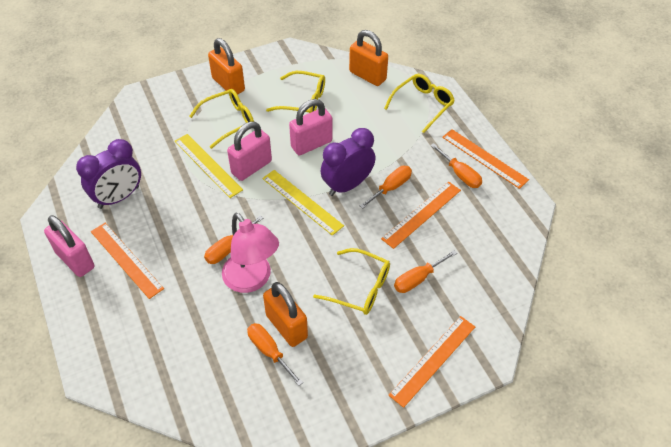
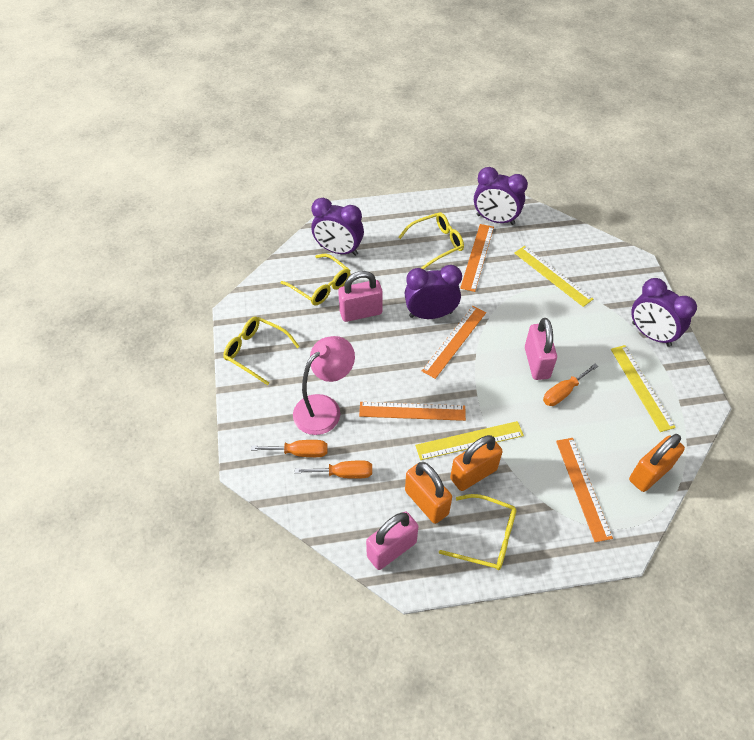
orange screwdriver: 5 -> 3
purple clock: 2 -> 4
yellow ruler: 2 -> 3

